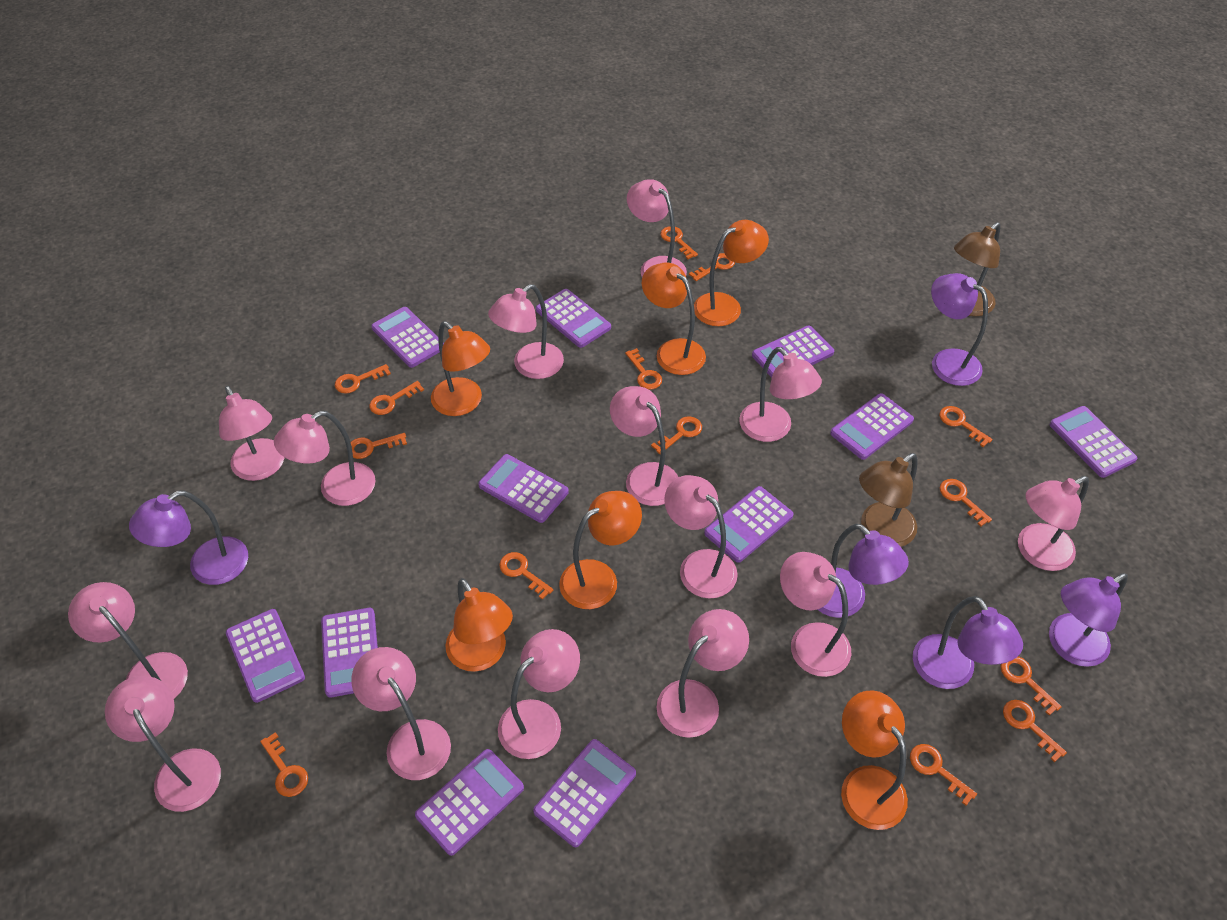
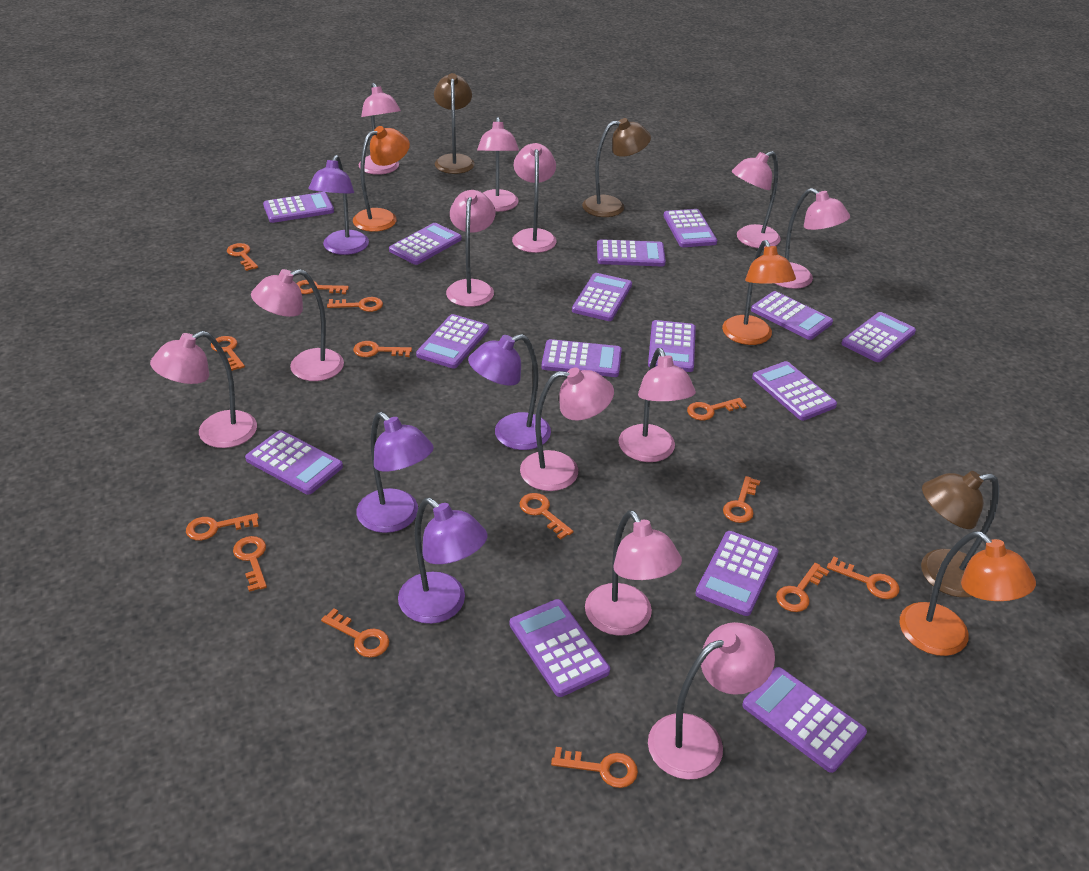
brown lamp: 2 -> 3
orange lamp: 6 -> 3
pink lamp: 14 -> 12
purple calculator: 11 -> 15
purple lamp: 5 -> 4

